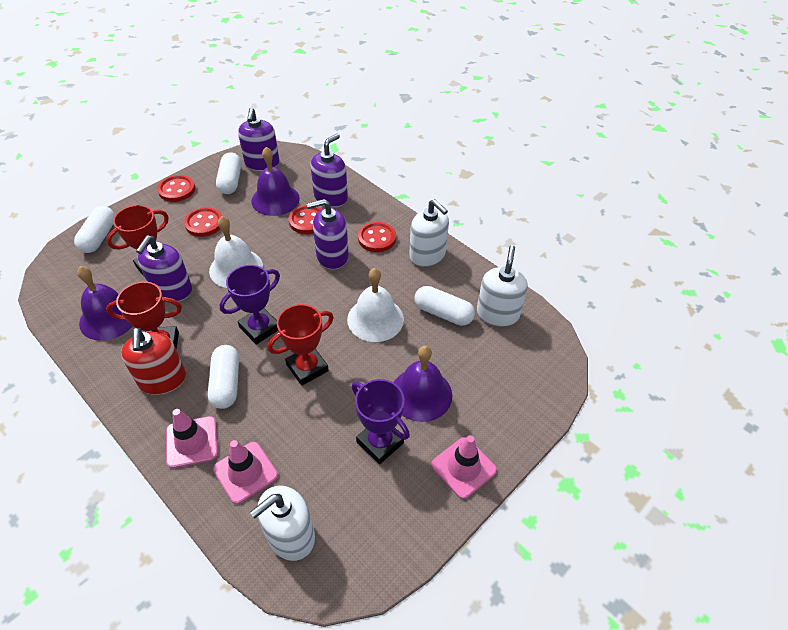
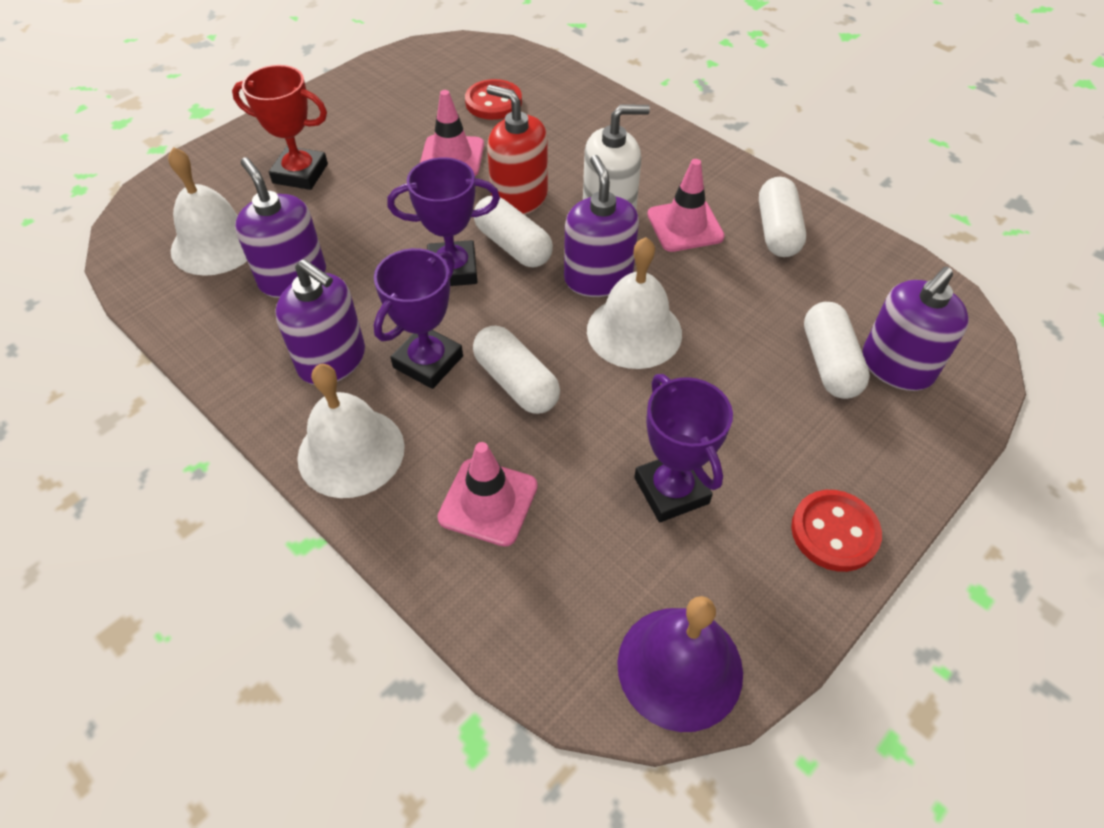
purple bell: 3 -> 1
purple trophy: 2 -> 3
red button: 4 -> 2
red trophy: 3 -> 1
white bell: 2 -> 3
white soap dispenser: 3 -> 1

